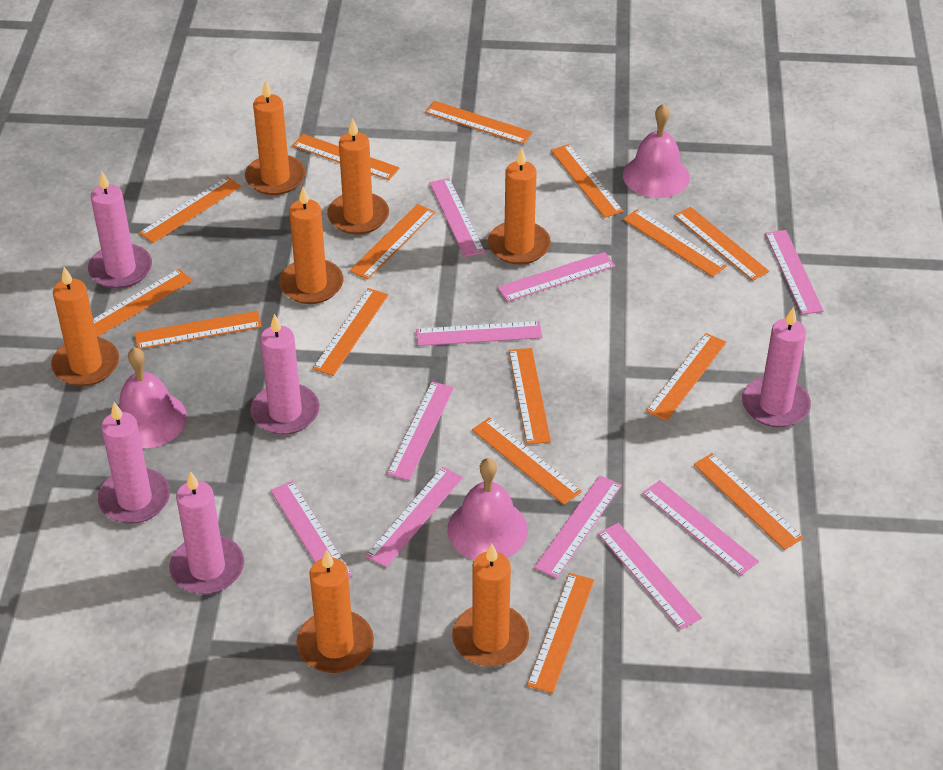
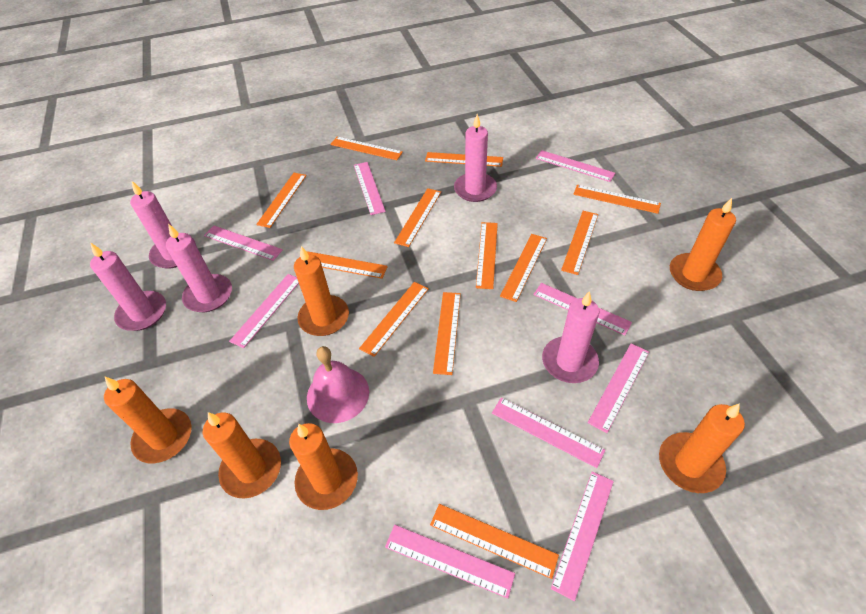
orange candle: 7 -> 6
orange ruler: 15 -> 12
pink bell: 3 -> 1
pink ruler: 10 -> 9

